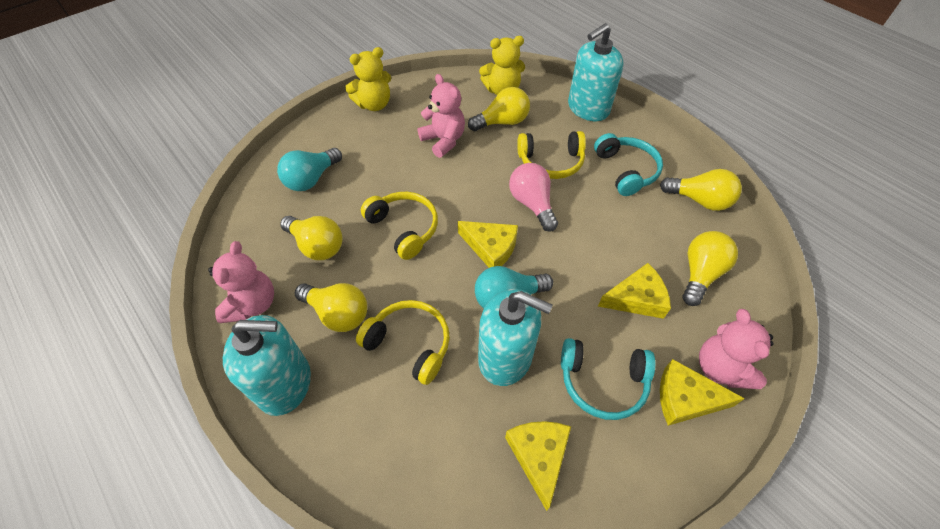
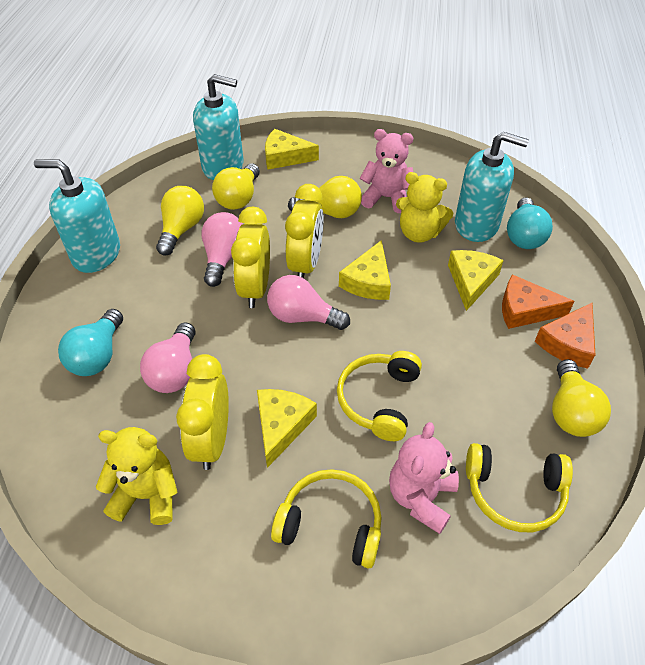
orange cheese: 0 -> 2
pink light bulb: 1 -> 3
pink teddy bear: 3 -> 2
turquoise headphones: 2 -> 0
yellow clock: 0 -> 3
yellow light bulb: 5 -> 4

